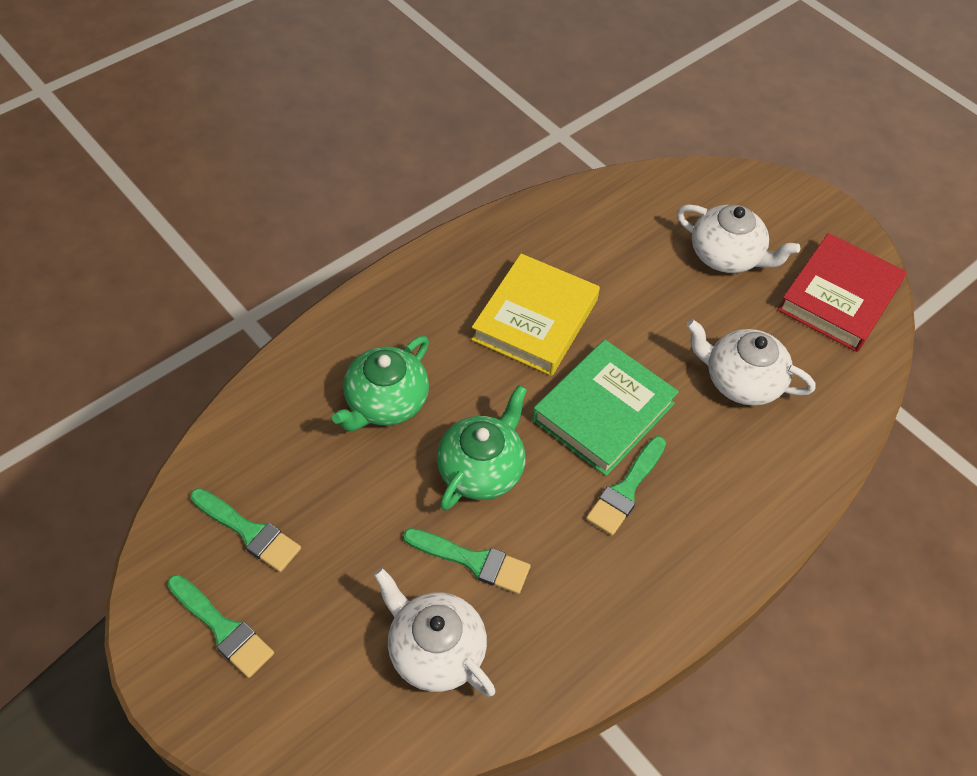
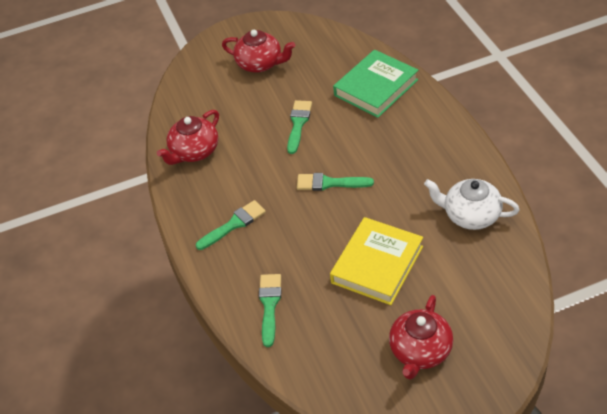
green teapot: 2 -> 0
red book: 1 -> 0
red teapot: 0 -> 3
white teapot: 3 -> 1

